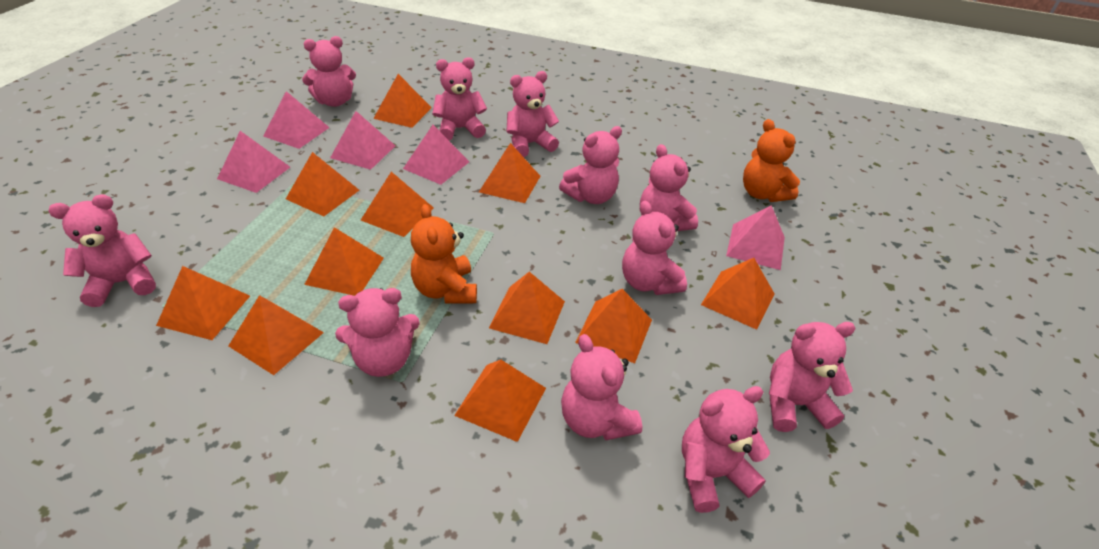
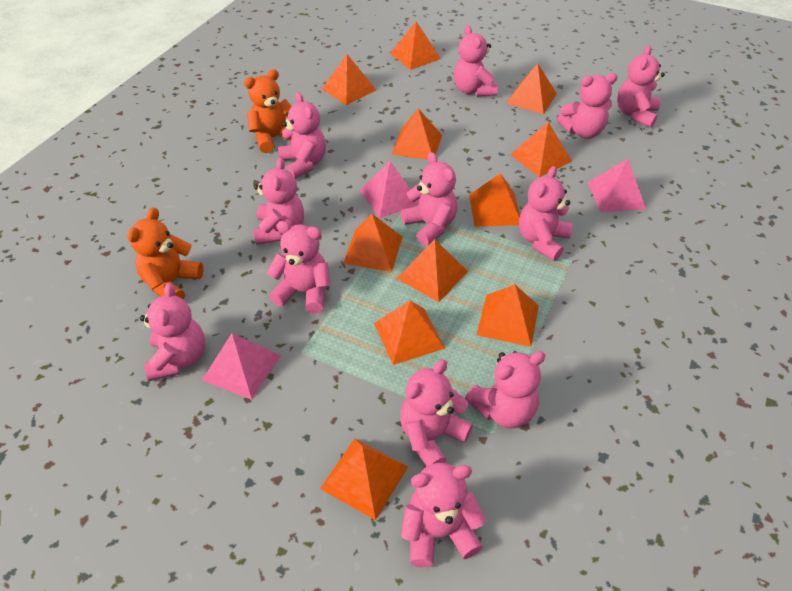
pink pyramid: 5 -> 3
pink teddy bear: 11 -> 12

